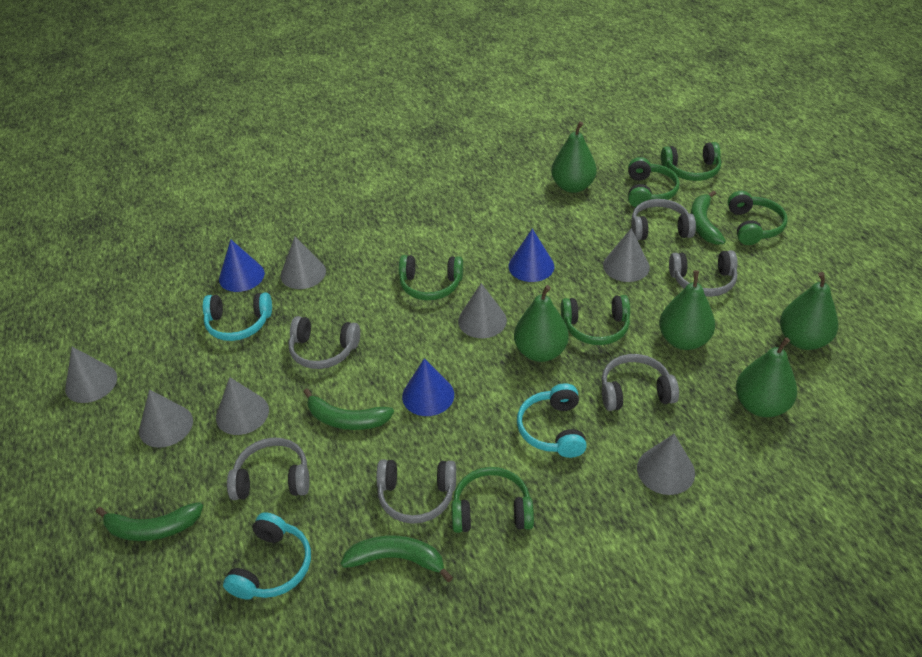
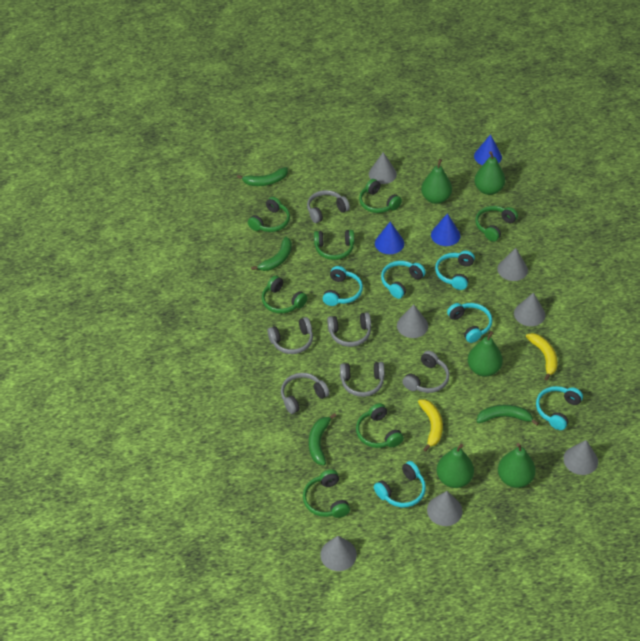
green headphones: 6 -> 7
turquoise headphones: 3 -> 6
yellow banana: 0 -> 2

